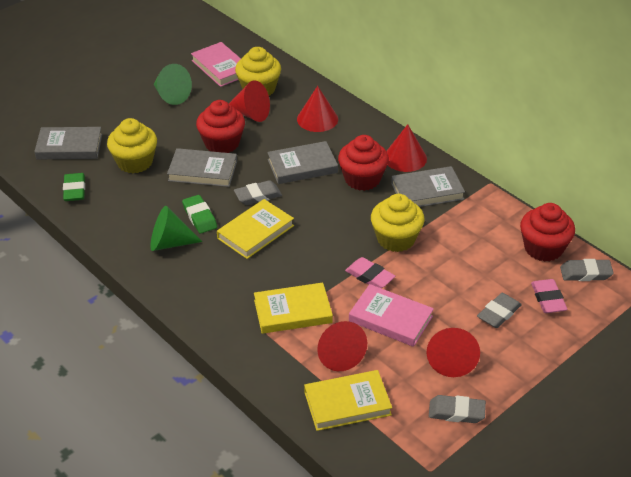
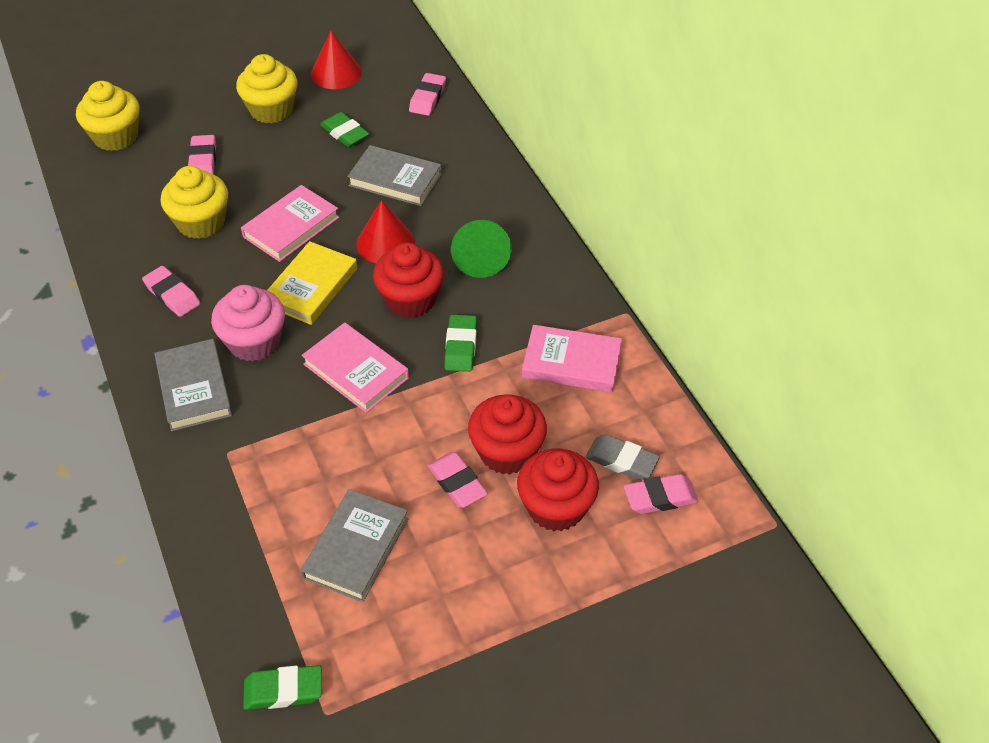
green cone: 2 -> 1
green eraser: 2 -> 3
grey book: 4 -> 3
grey eraser: 4 -> 1
pink book: 2 -> 3
pink cupcake: 0 -> 1
pink eraser: 2 -> 5
red cone: 5 -> 2
yellow book: 3 -> 1

